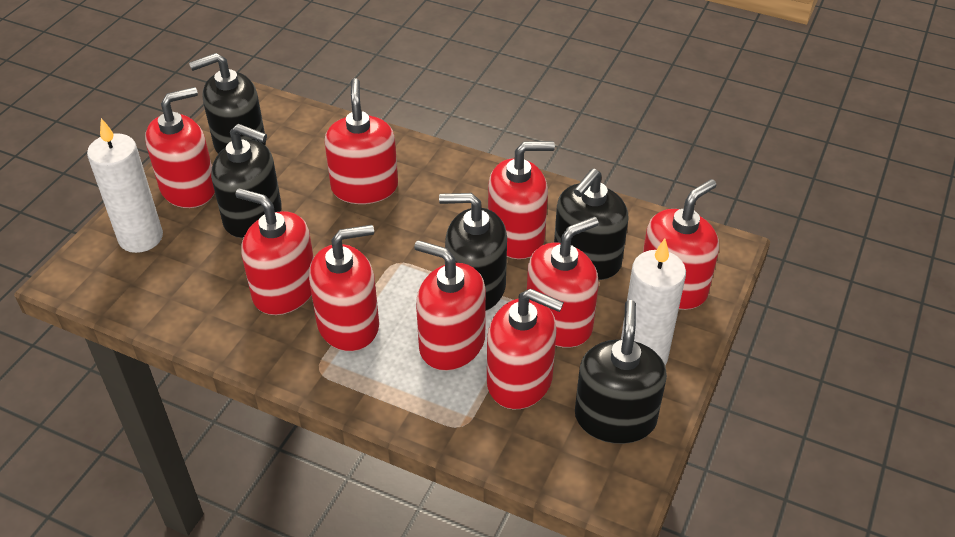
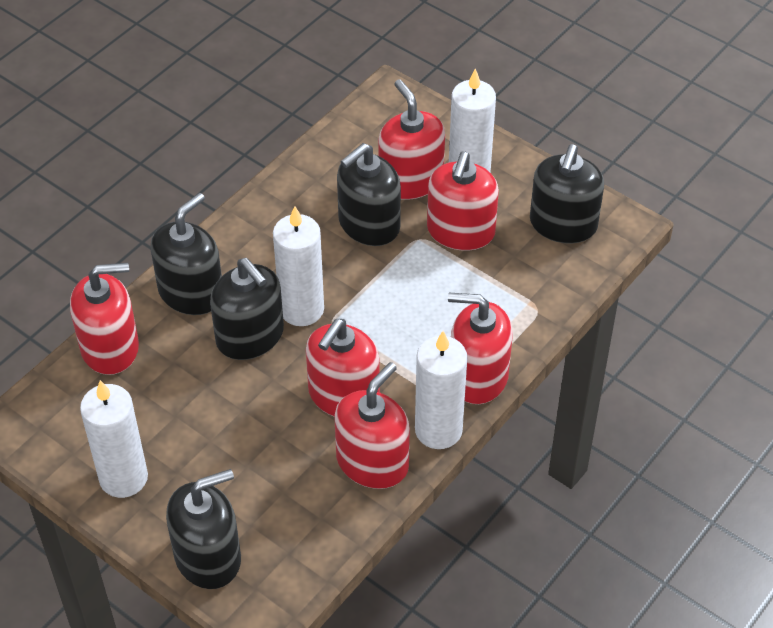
red soap dispenser: 9 -> 6
white candle: 2 -> 4

